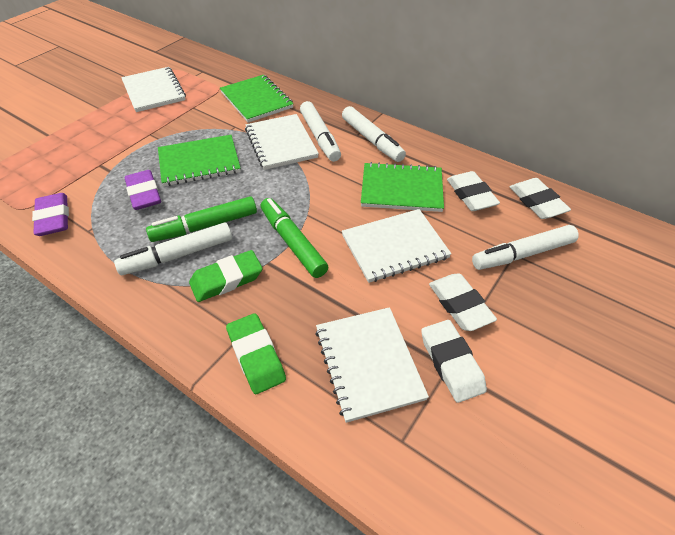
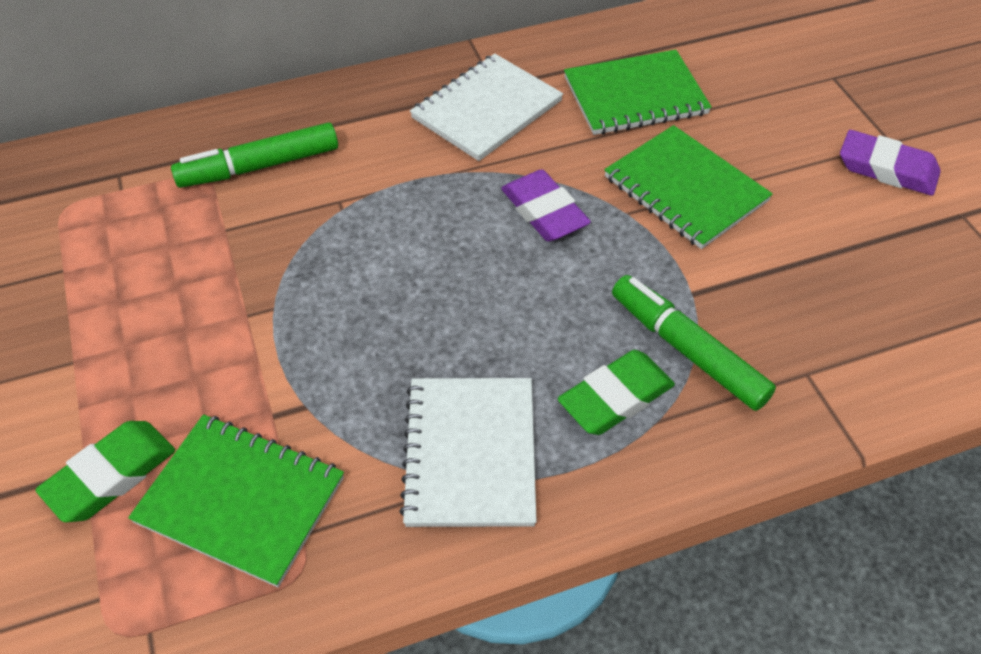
white eraser: 4 -> 0
white marker: 4 -> 0
white notebook: 4 -> 2

